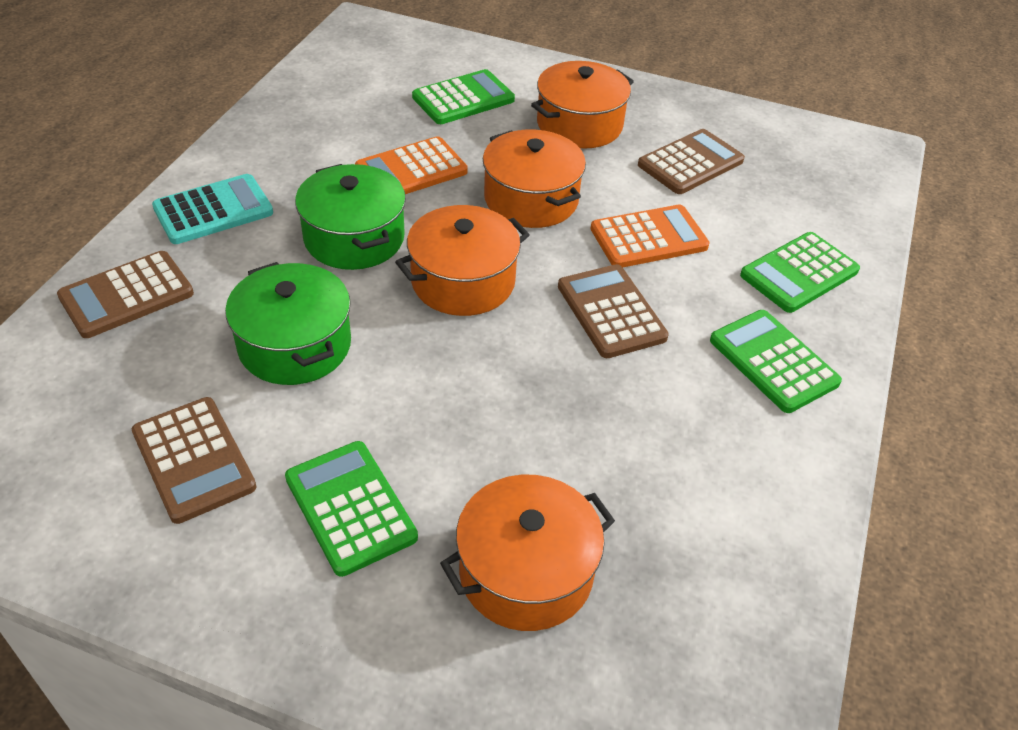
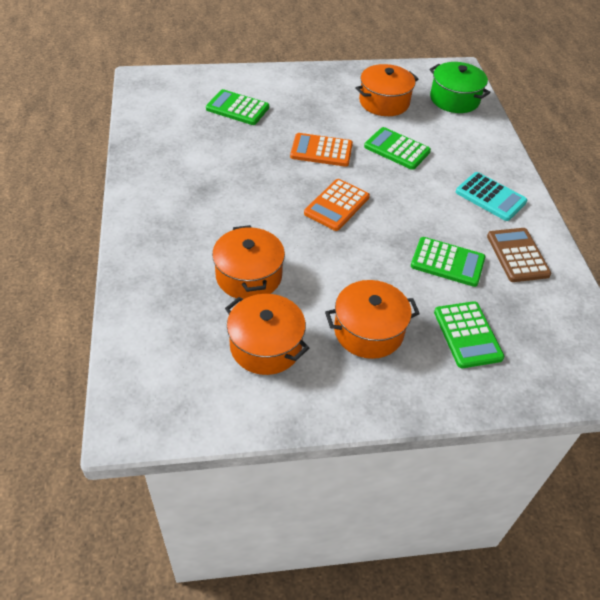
brown calculator: 4 -> 1
green pot: 2 -> 1

